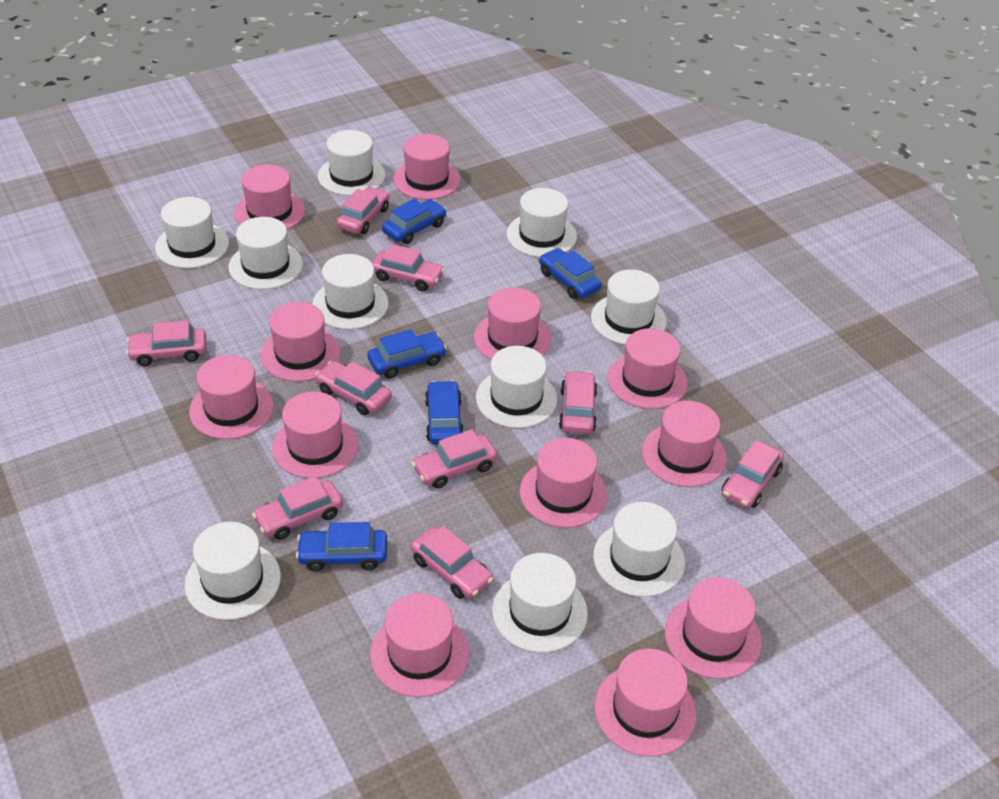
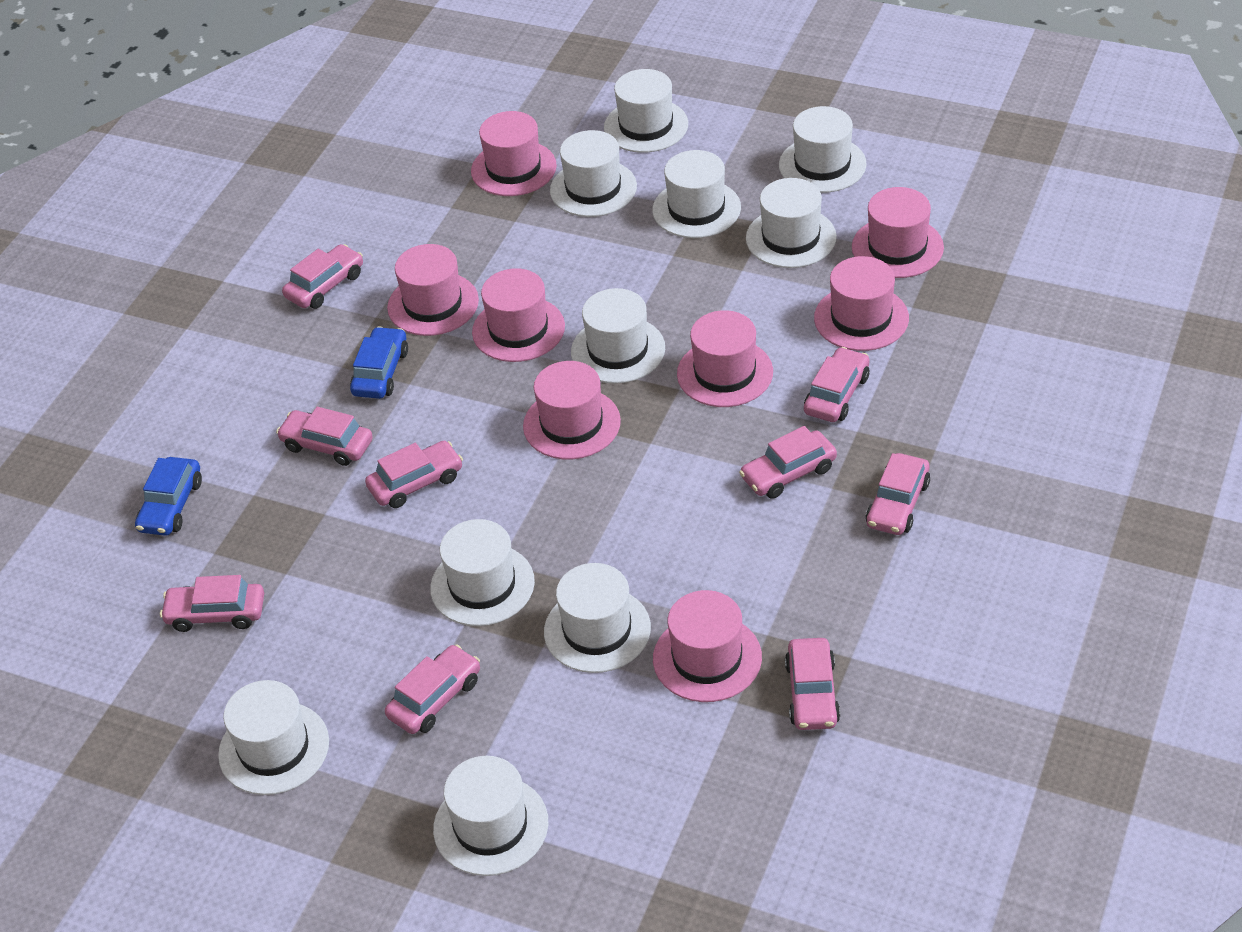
blue car: 5 -> 2
pink hat: 12 -> 8

